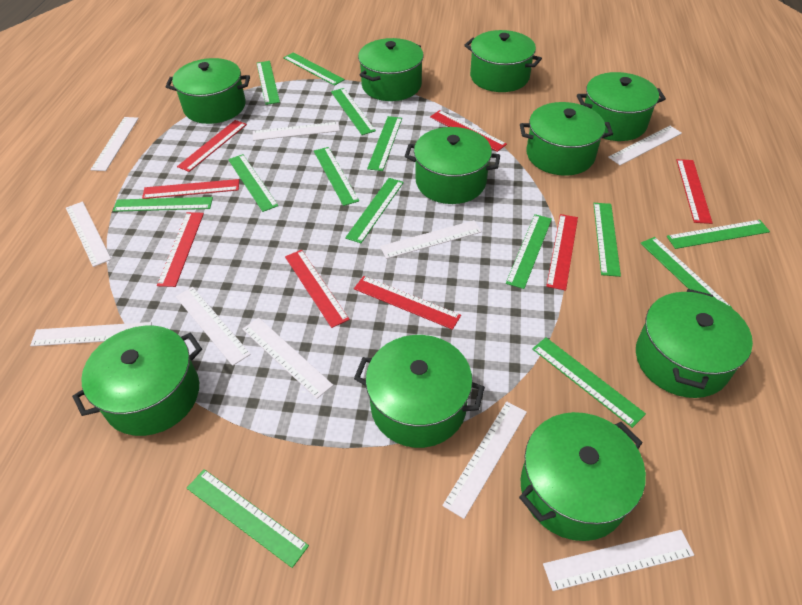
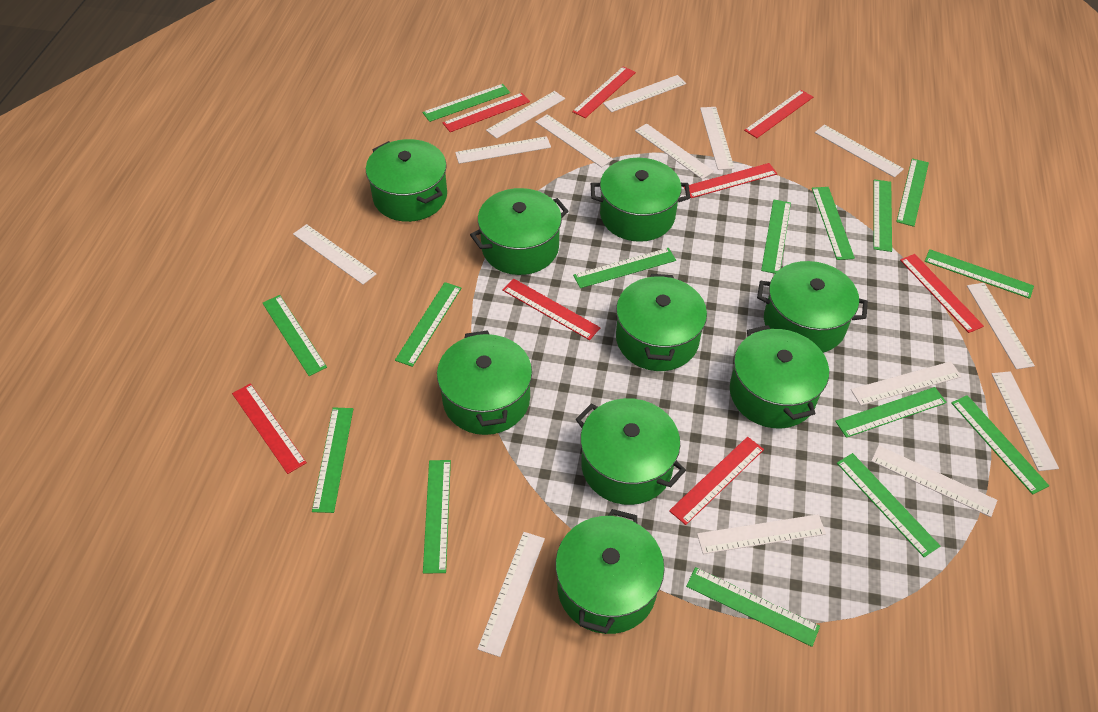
green pot: 10 -> 9
green ruler: 14 -> 15
white ruler: 10 -> 14

